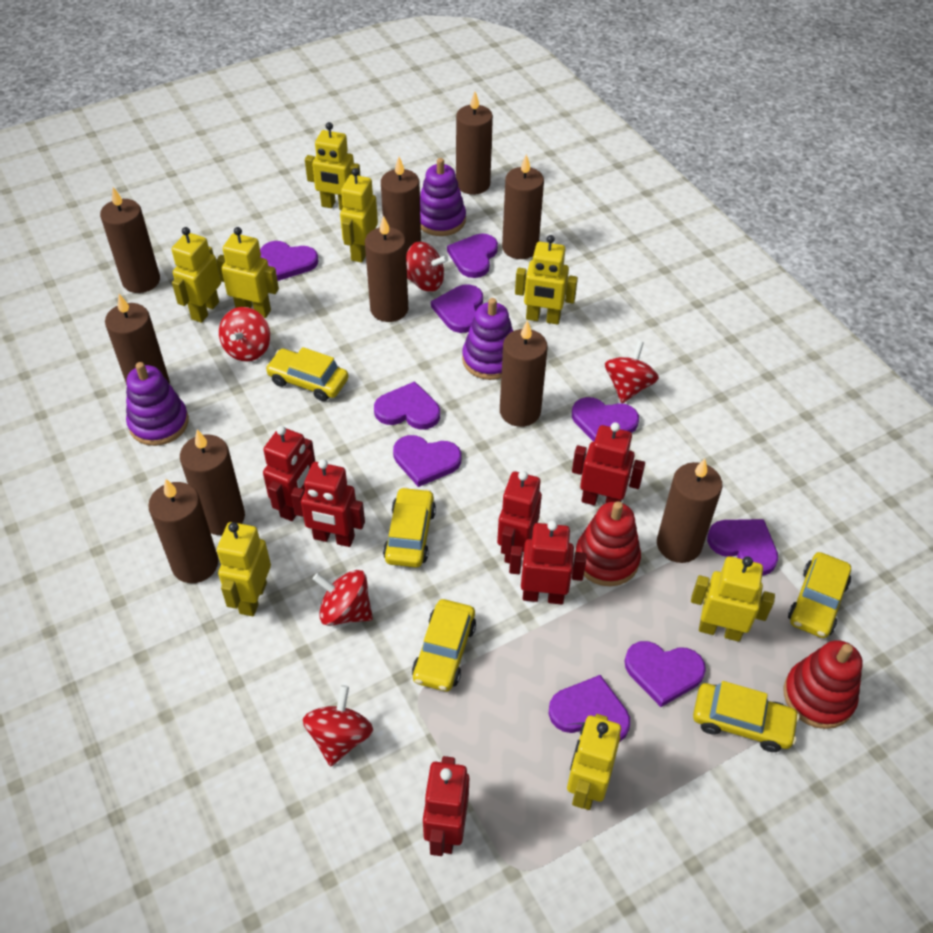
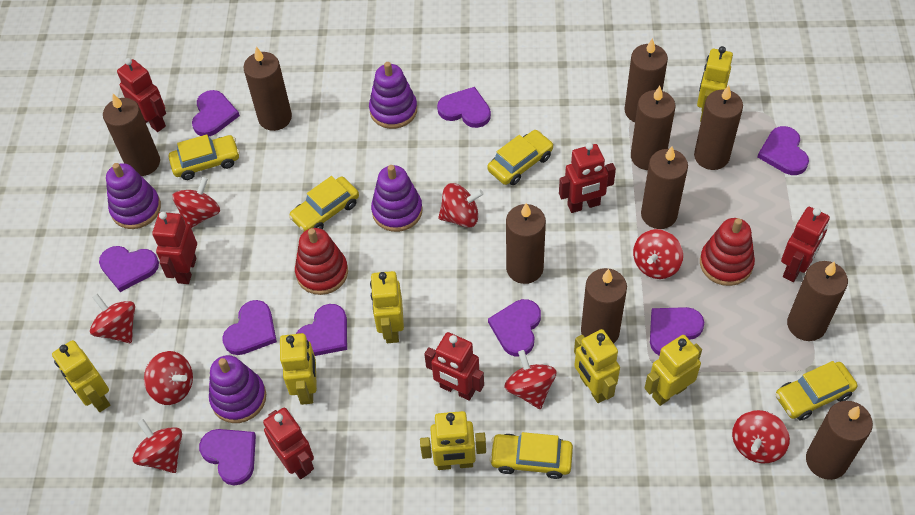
purple stacking toy: 3 -> 4
red spinning top: 5 -> 8
yellow robot: 8 -> 7

